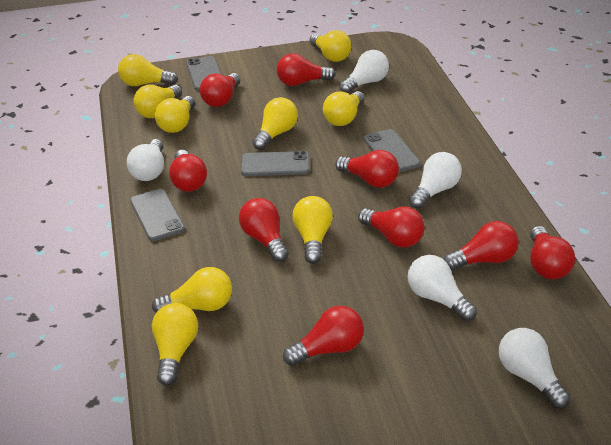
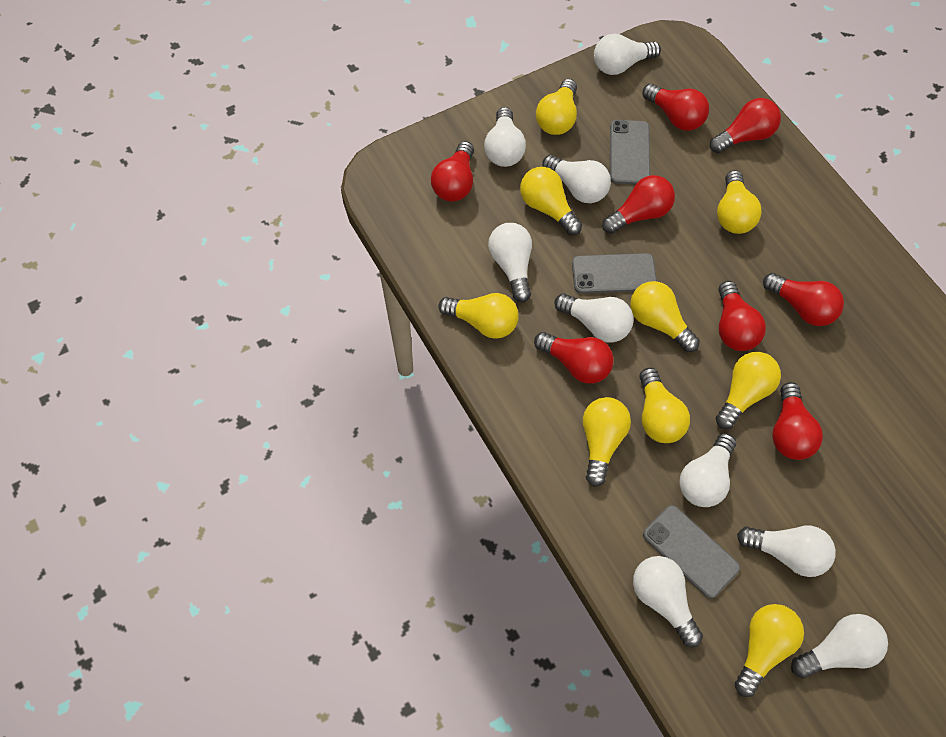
grey phone: 4 -> 3
red light bulb: 9 -> 8
white light bulb: 5 -> 9

